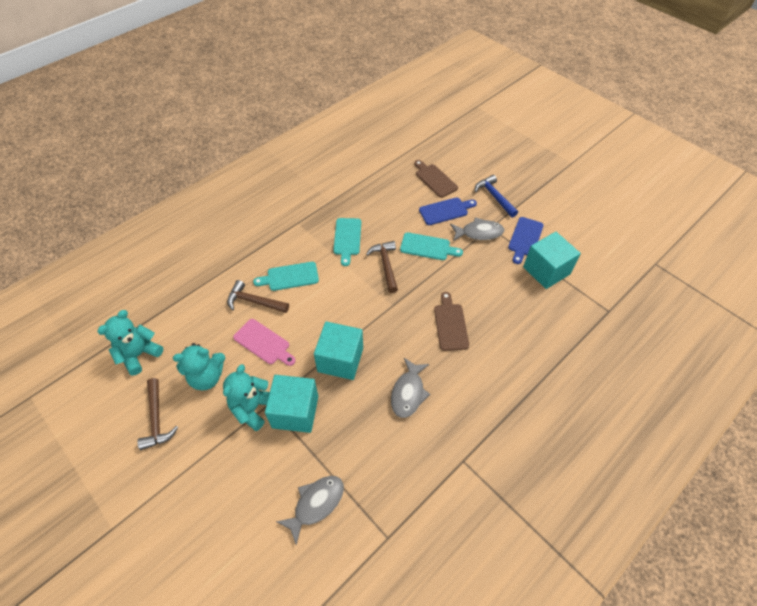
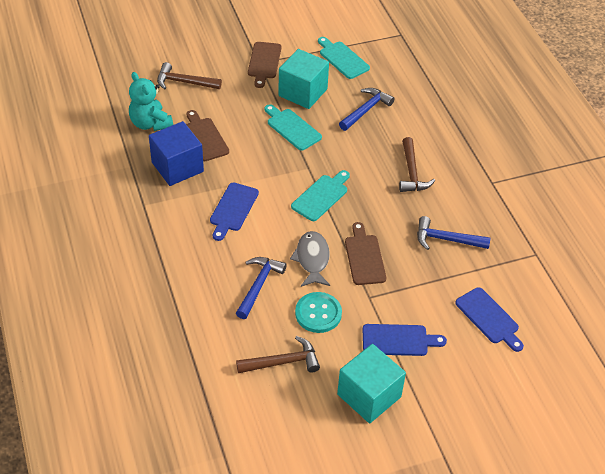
blue cube: 0 -> 1
blue cutting board: 2 -> 3
blue hammer: 1 -> 3
brown cutting board: 2 -> 3
grey fish: 3 -> 1
pink cutting board: 1 -> 0
turquoise button: 0 -> 1
turquoise cube: 3 -> 2
turquoise teddy bear: 3 -> 1

